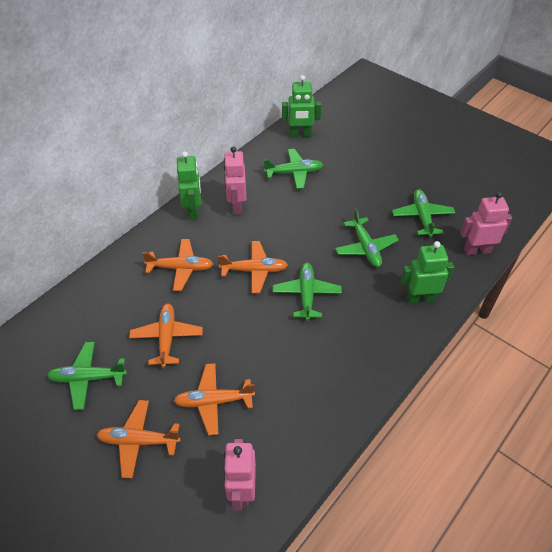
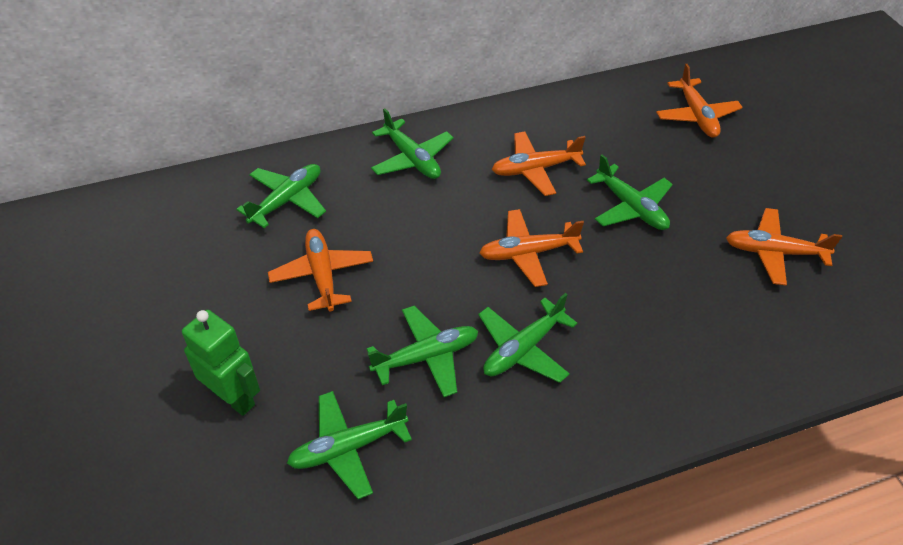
green plane: 5 -> 6
green robot: 3 -> 1
pink robot: 3 -> 0

